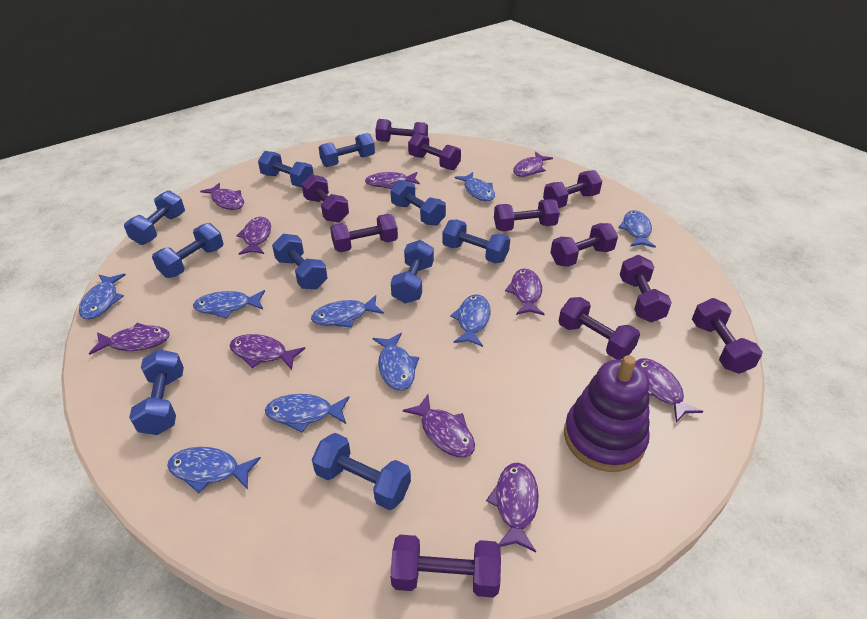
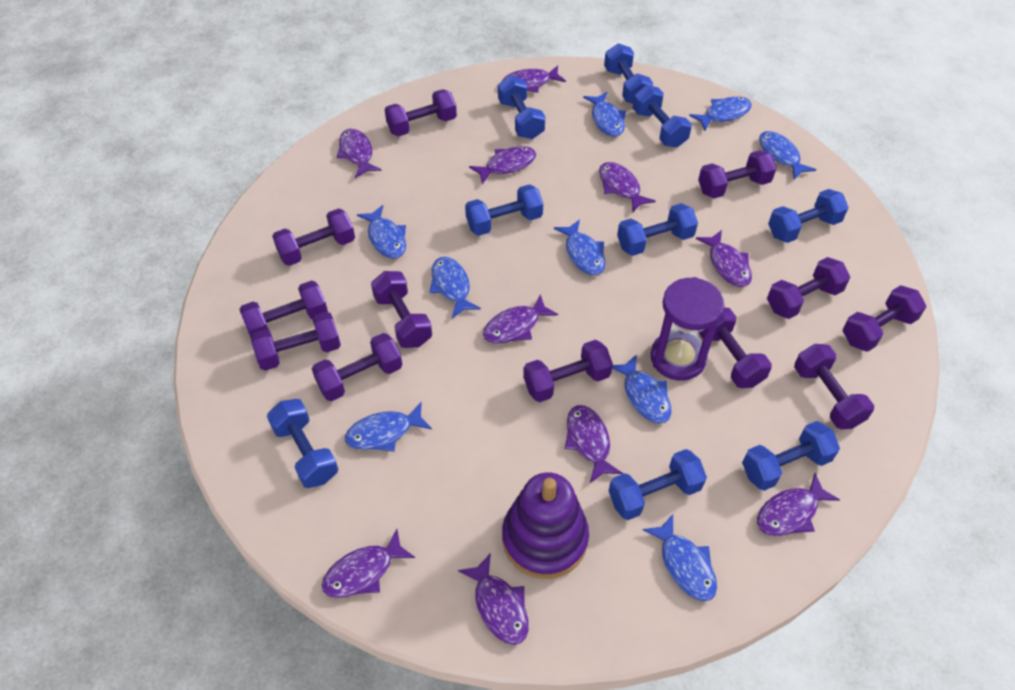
blue dumbbell: 10 -> 9
purple dumbbell: 11 -> 12
purple hourglass: 0 -> 1

